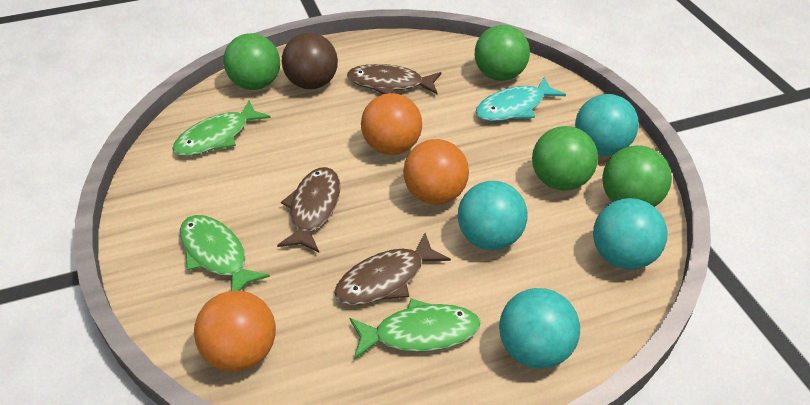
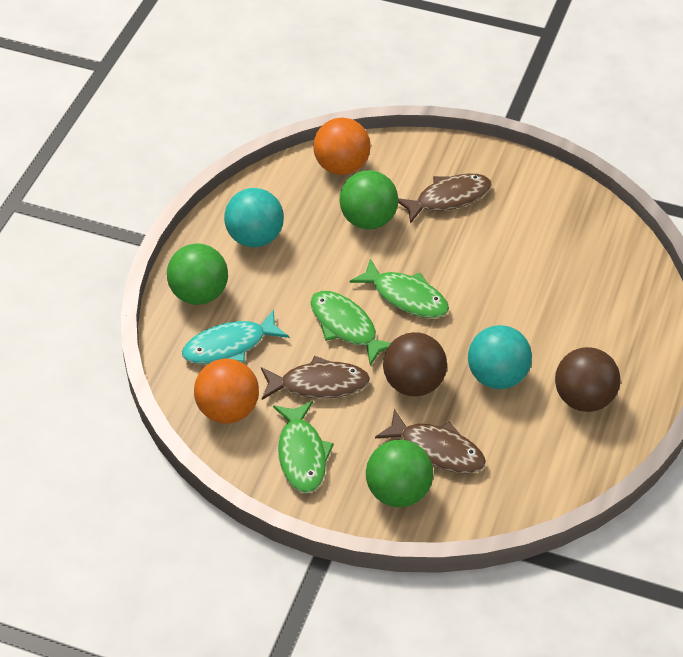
brown ball: 1 -> 2
green ball: 4 -> 3
orange ball: 3 -> 2
turquoise ball: 4 -> 2

